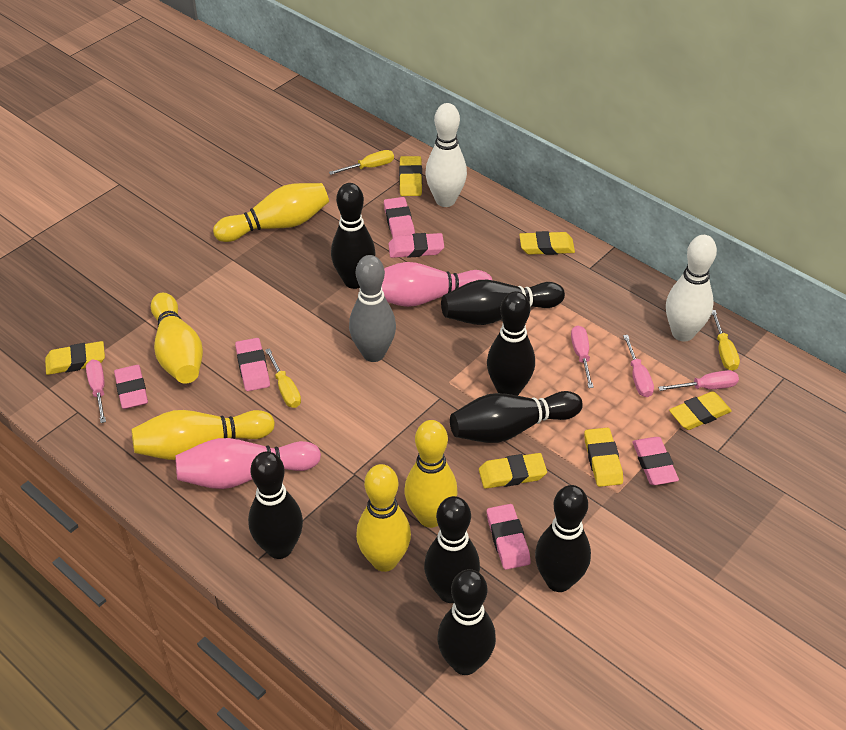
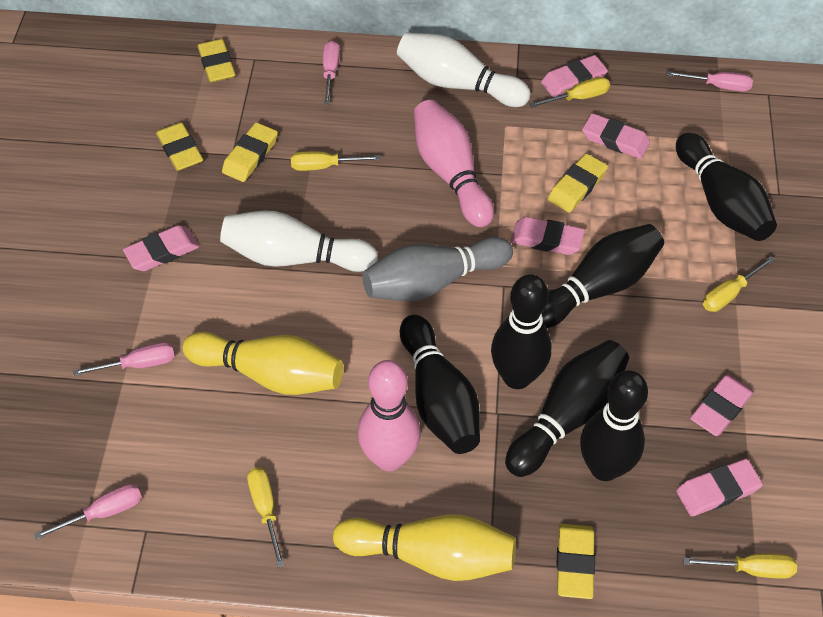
black bowling pin: 8 -> 6
yellow bowling pin: 5 -> 2
yellow eraser: 6 -> 5
yellow screwdriver: 3 -> 5

